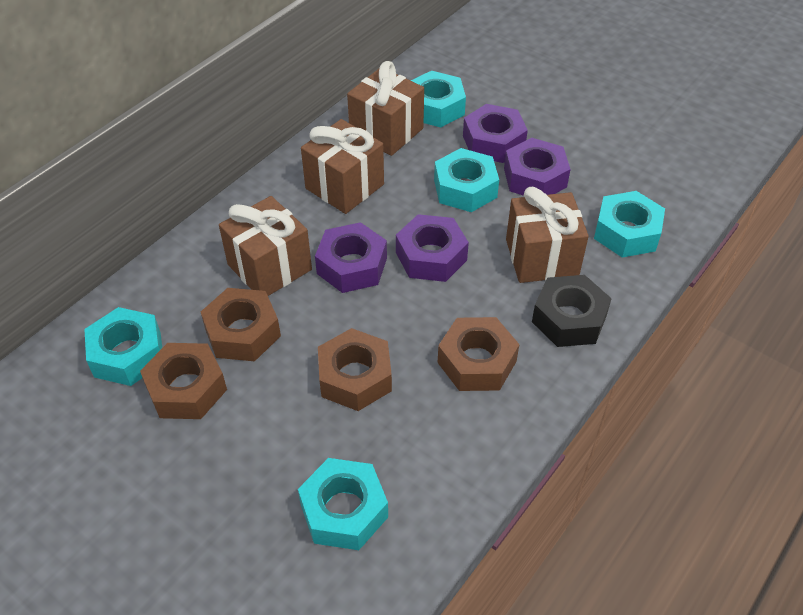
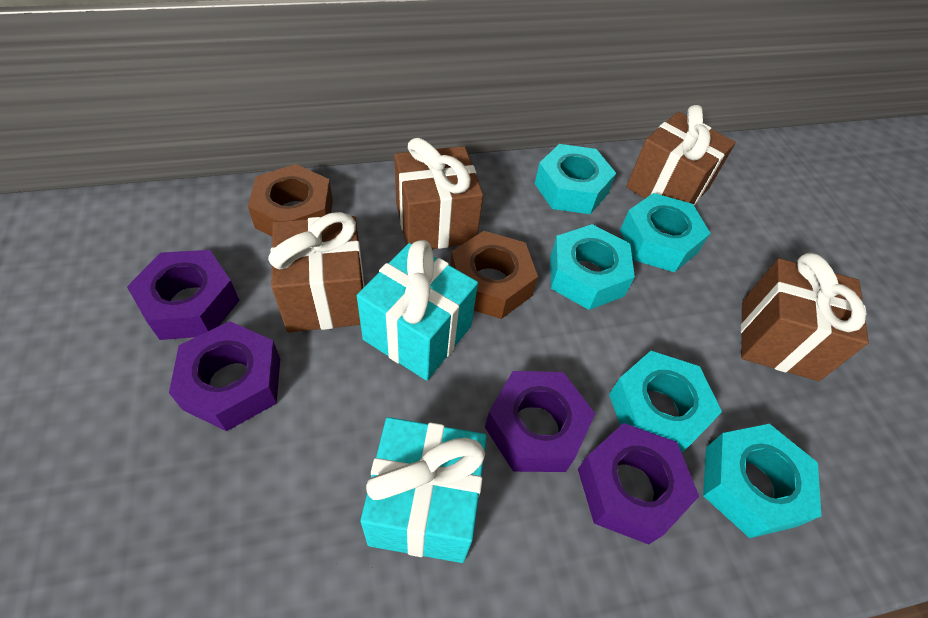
black nut: 1 -> 0
brown nut: 4 -> 2
turquoise gift: 0 -> 2

